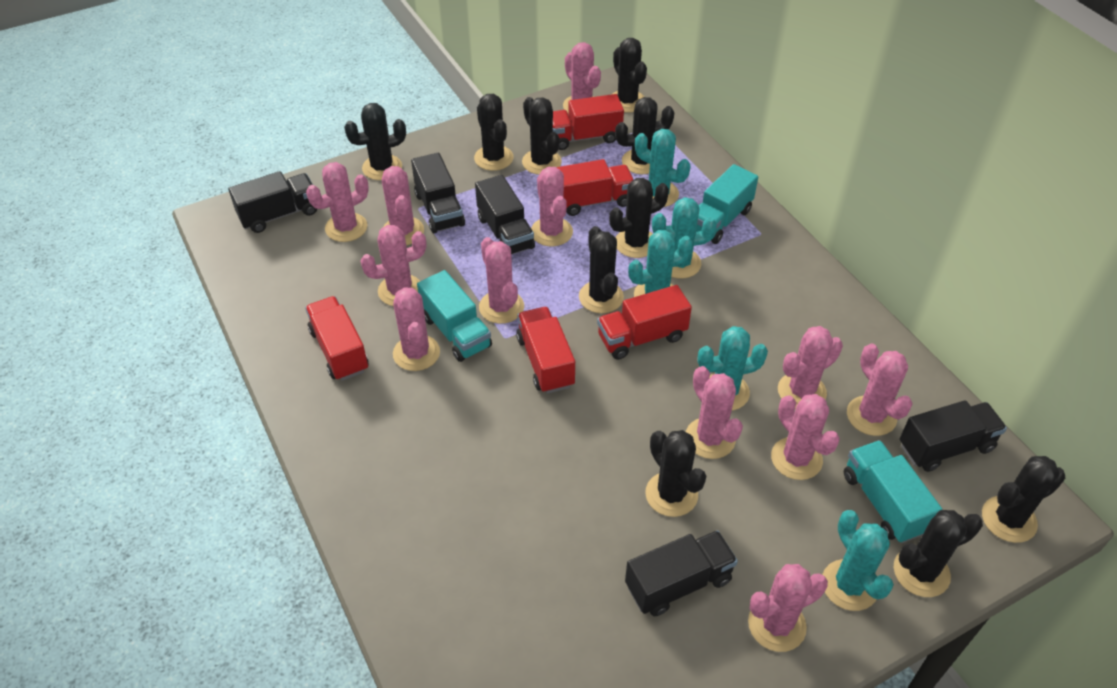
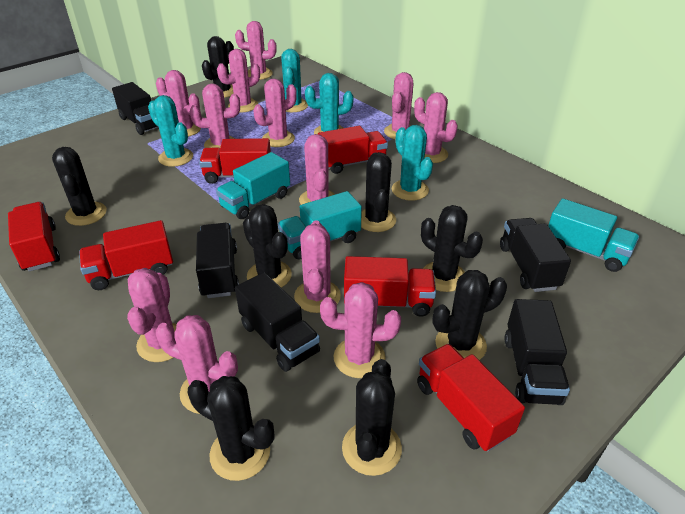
black cactus: 10 -> 8
red truck: 5 -> 6
turquoise cactus: 5 -> 4

